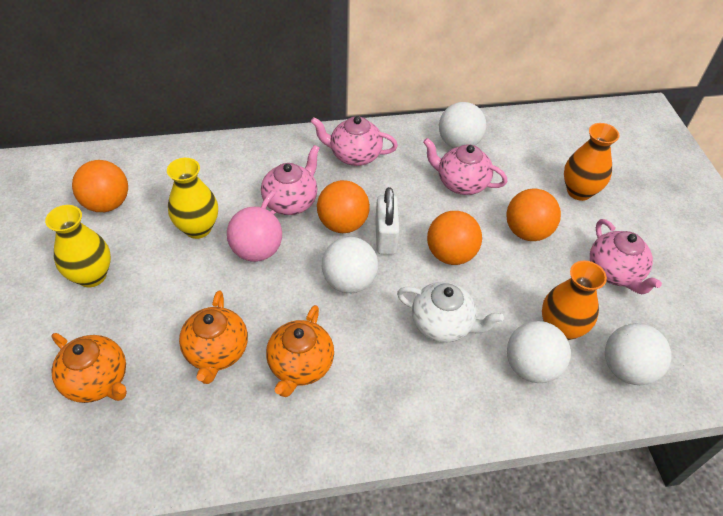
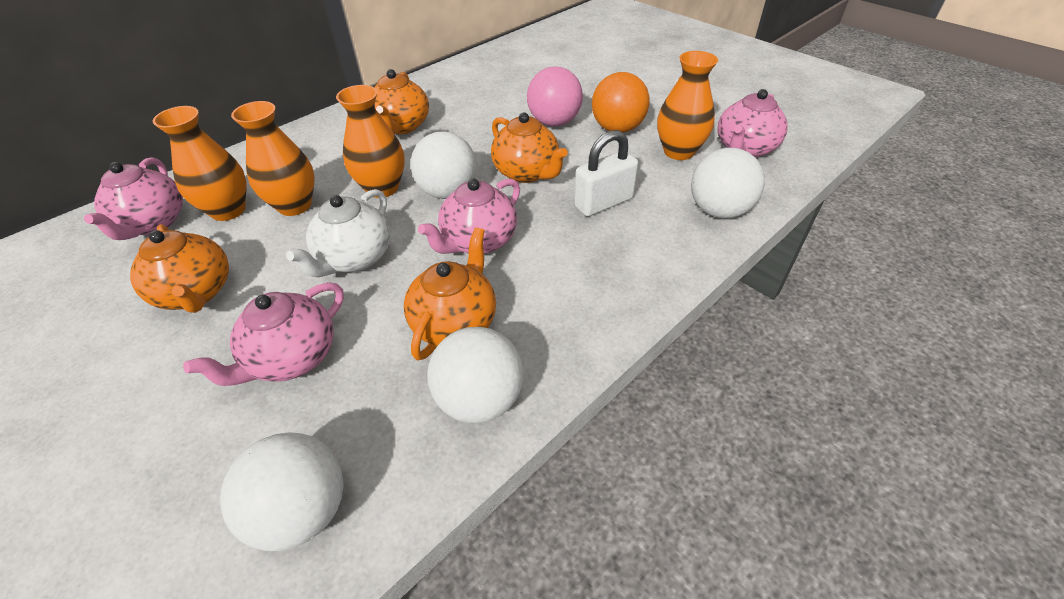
orange ball: 4 -> 1
orange teapot: 3 -> 4
orange vase: 2 -> 4
yellow vase: 2 -> 0

